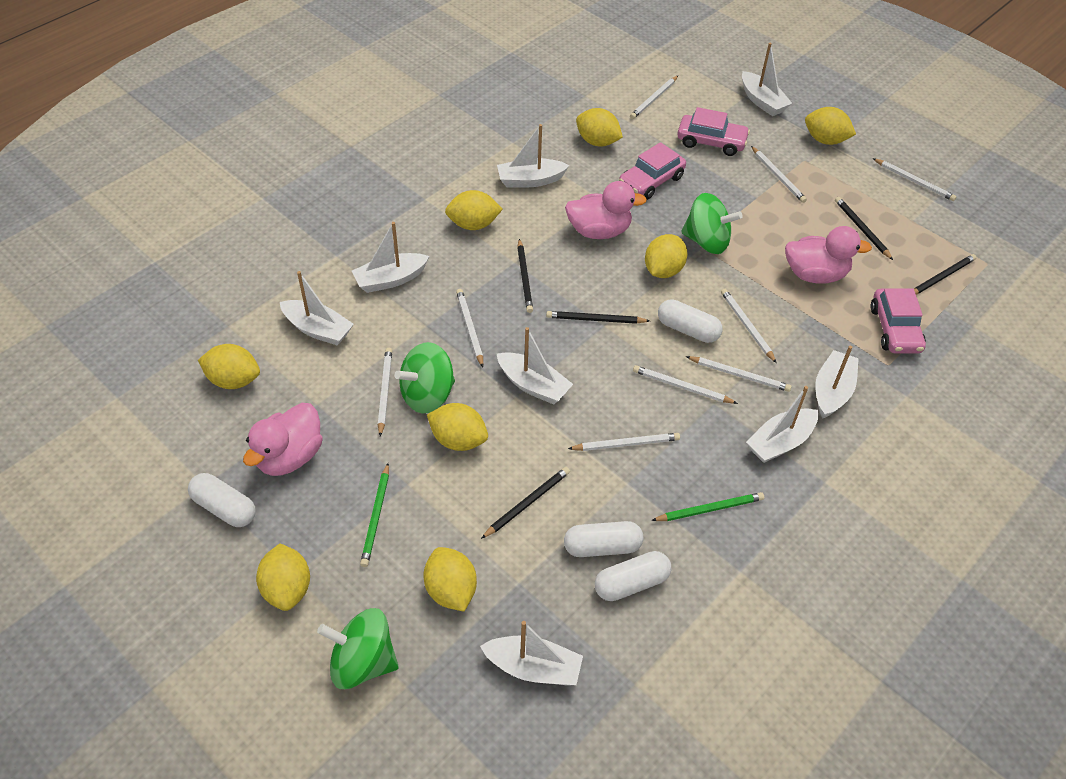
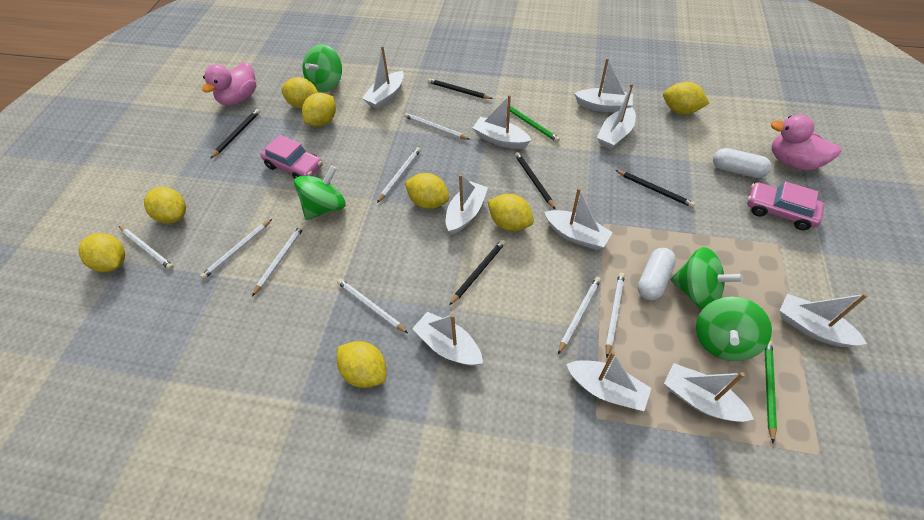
green spinning top: 3 -> 4
pink car: 3 -> 2
pink duck: 3 -> 2
white boat: 8 -> 10
white capsule: 4 -> 2
white pencil: 9 -> 8

